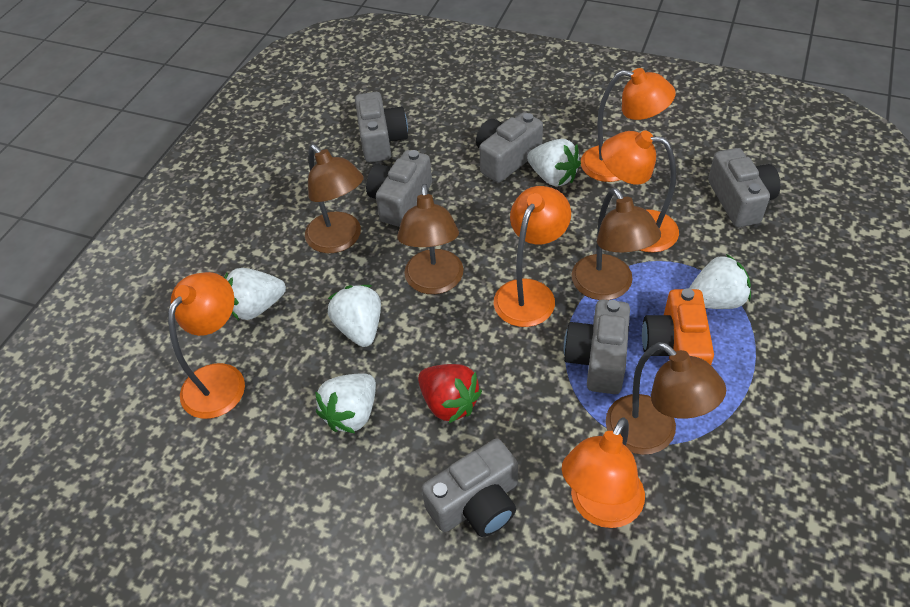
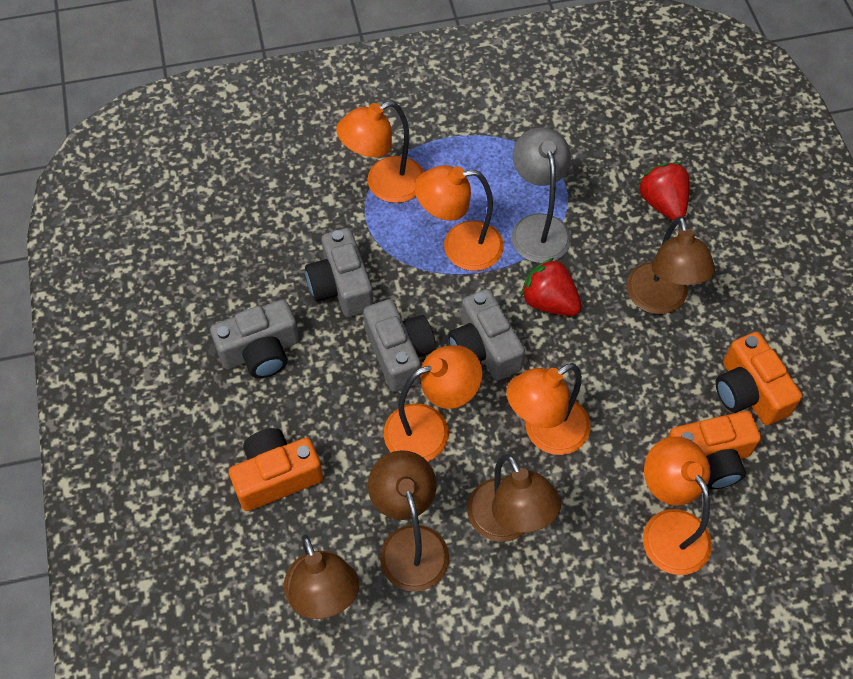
grey camera: 6 -> 4
grey lamp: 0 -> 1
orange camera: 1 -> 3
red strawberry: 1 -> 2
white strawberry: 5 -> 0

